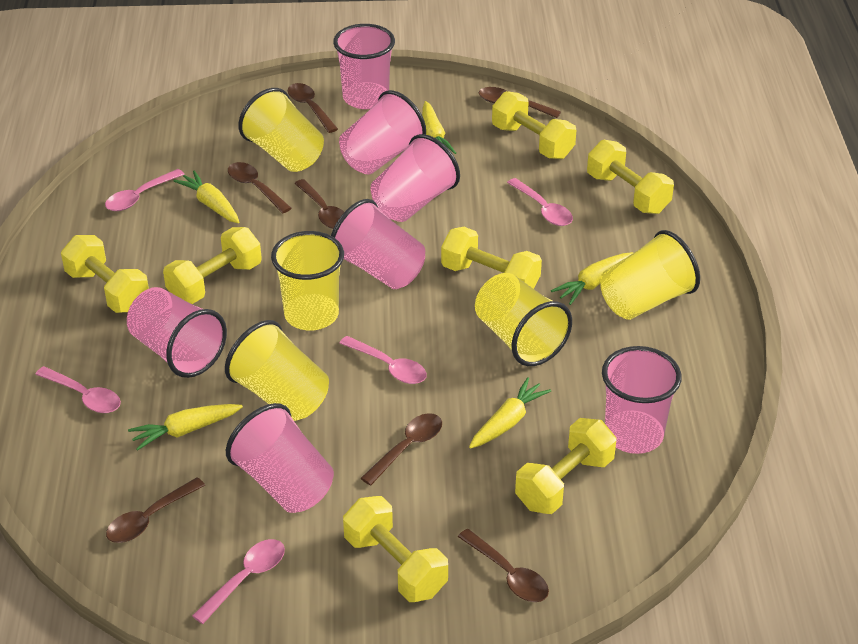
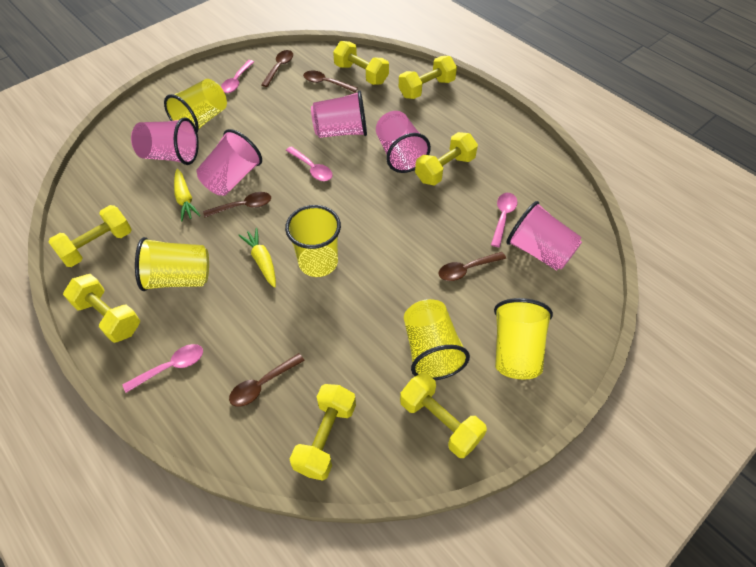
brown spoon: 7 -> 5
pink cup: 7 -> 5
pink spoon: 5 -> 4
yellow carrot: 5 -> 2

